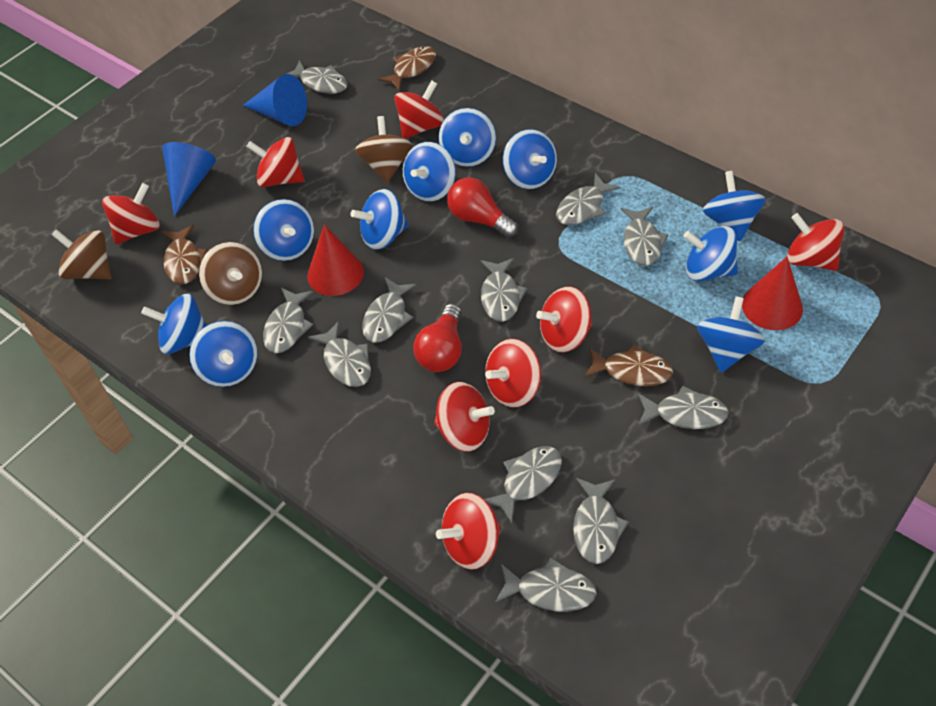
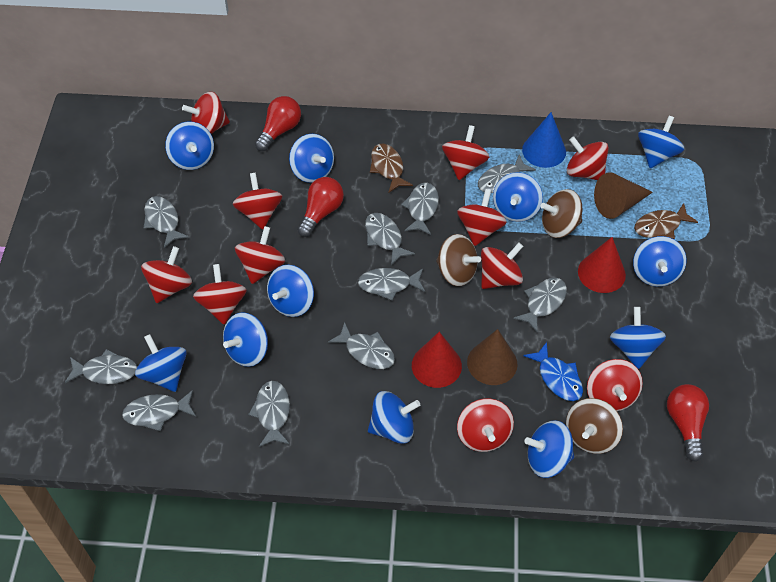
blue cone: 2 -> 1
blue fish: 0 -> 1
blue spinning top: 10 -> 11
brown cone: 0 -> 2
brown fish: 3 -> 2
grey fish: 11 -> 10
red light bulb: 2 -> 3
red spinning top: 8 -> 11

